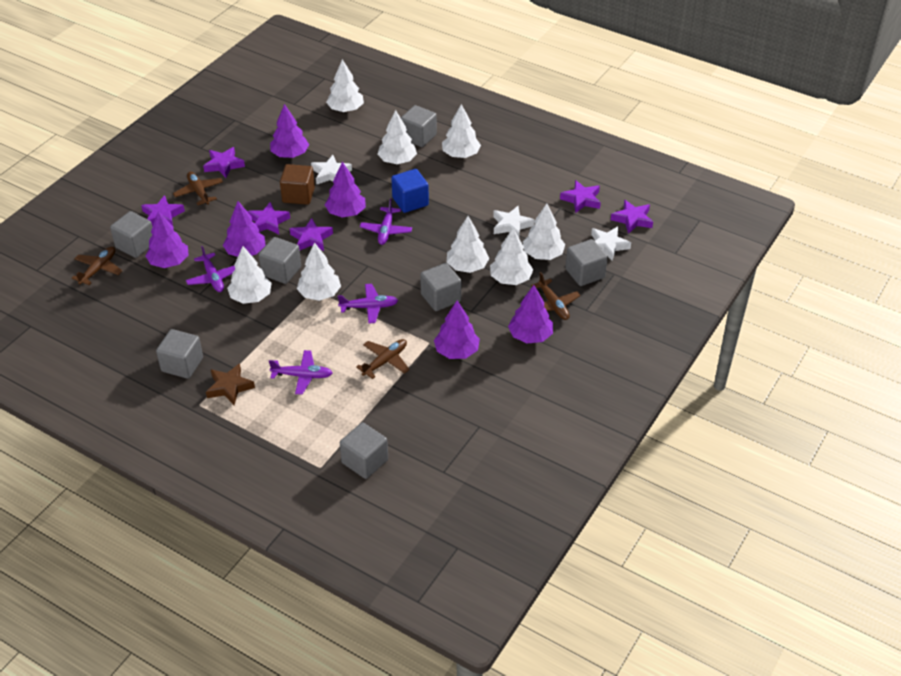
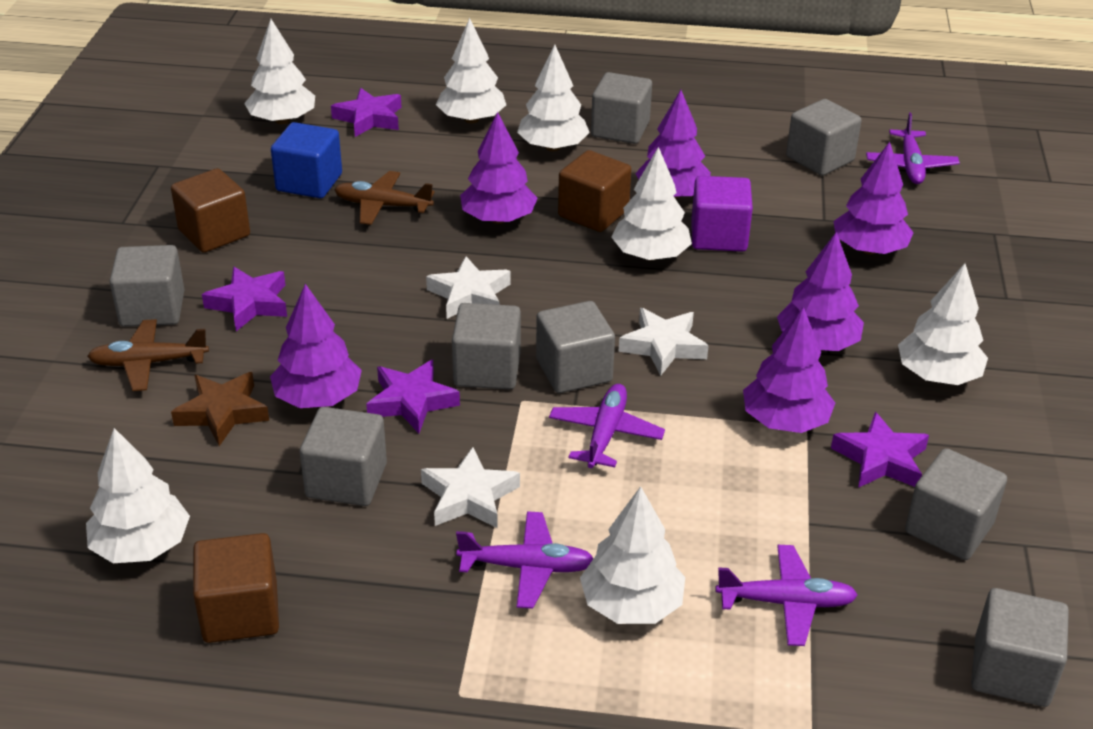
brown cube: 1 -> 3
brown plane: 4 -> 2
grey cube: 7 -> 8
purple cube: 0 -> 1
purple star: 6 -> 4
white tree: 8 -> 7

